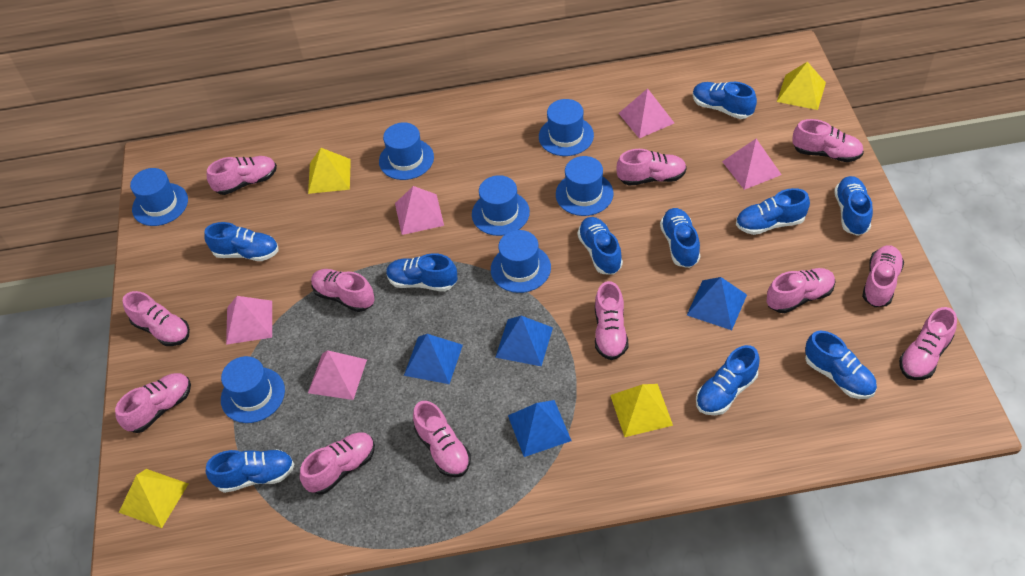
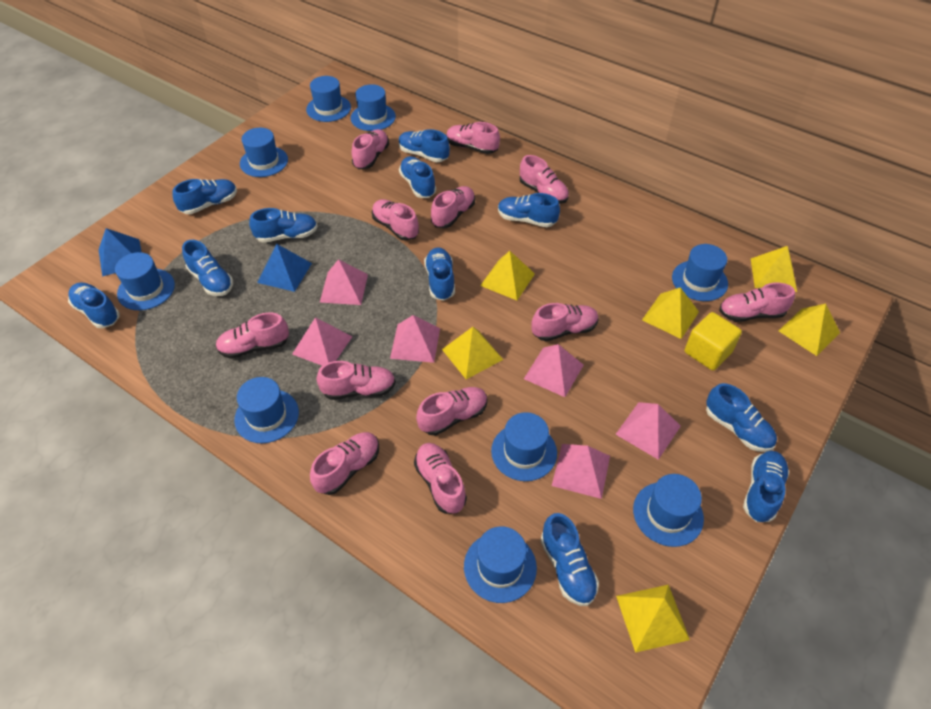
blue hat: 7 -> 9
blue pyramid: 4 -> 2
blue shoe: 10 -> 11
pink pyramid: 5 -> 6
yellow cube: 0 -> 1
yellow pyramid: 4 -> 6

